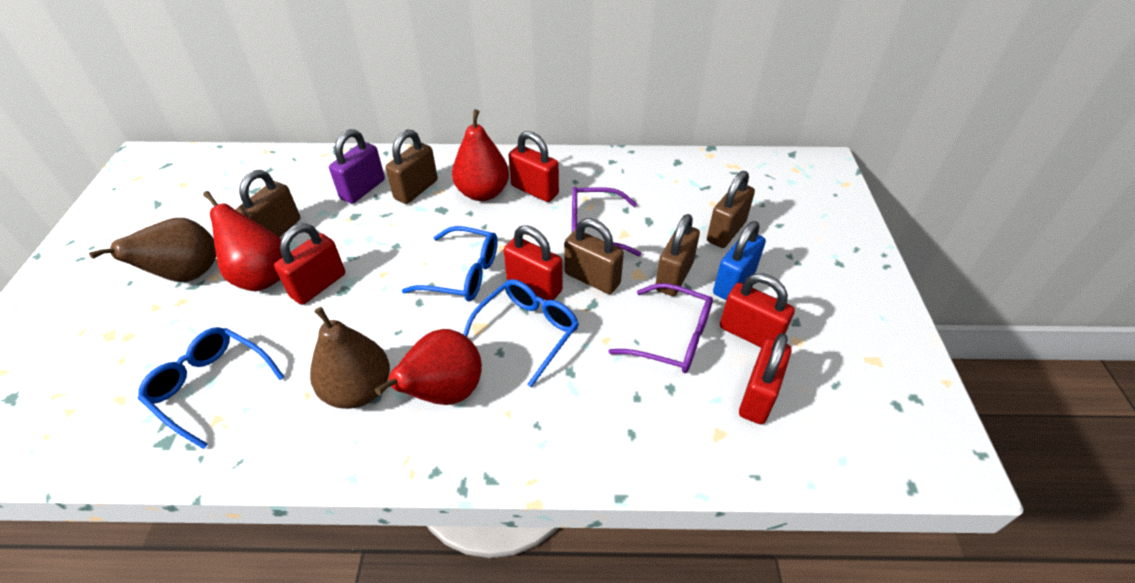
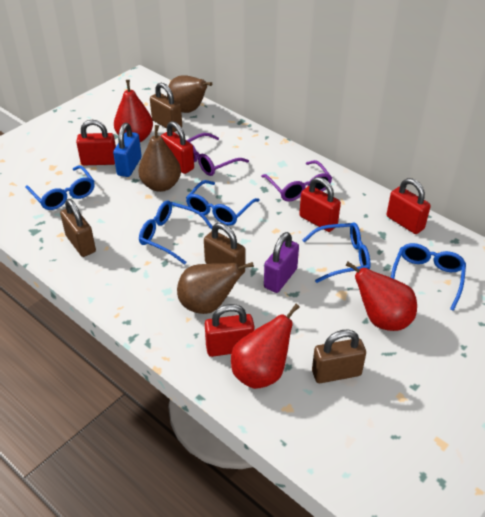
blue glasses: 3 -> 5
brown padlock: 5 -> 4
brown pear: 2 -> 3

